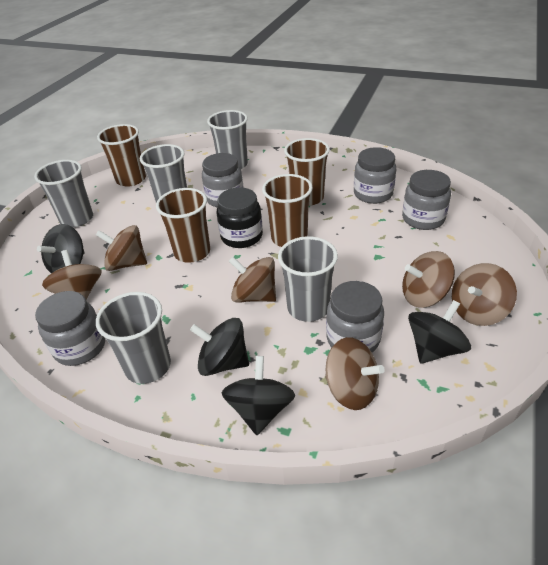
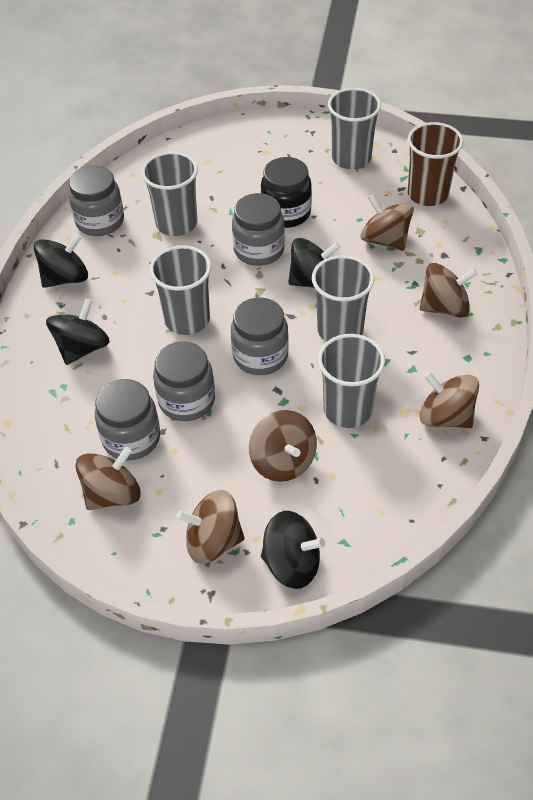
brown cup: 4 -> 1

